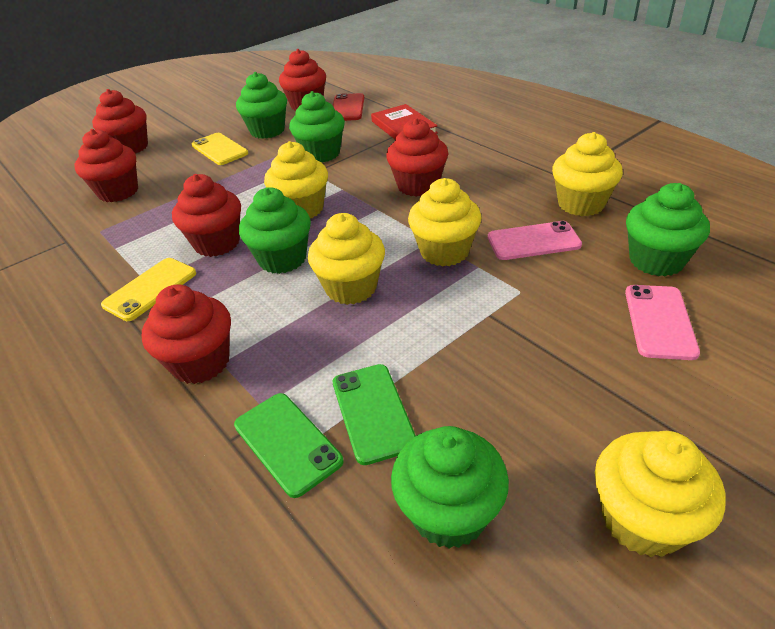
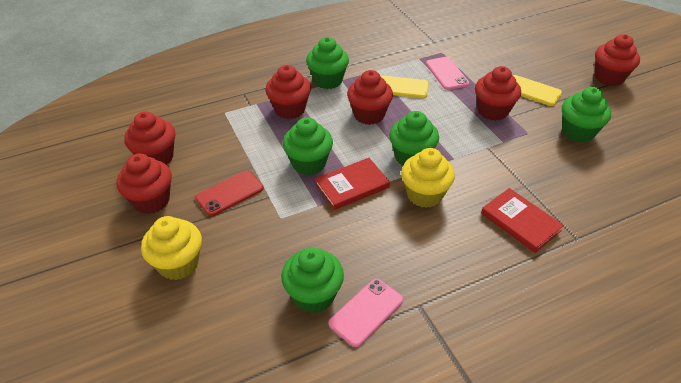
green phone: 2 -> 0
red book: 1 -> 2
yellow cupcake: 5 -> 2

